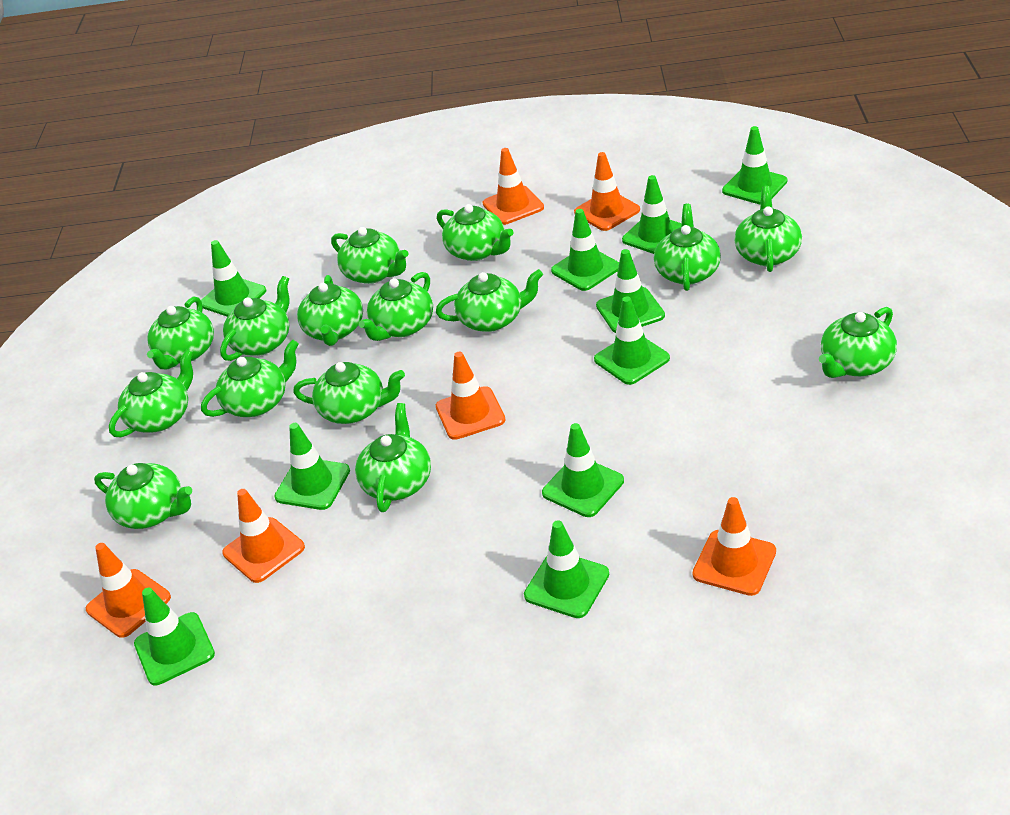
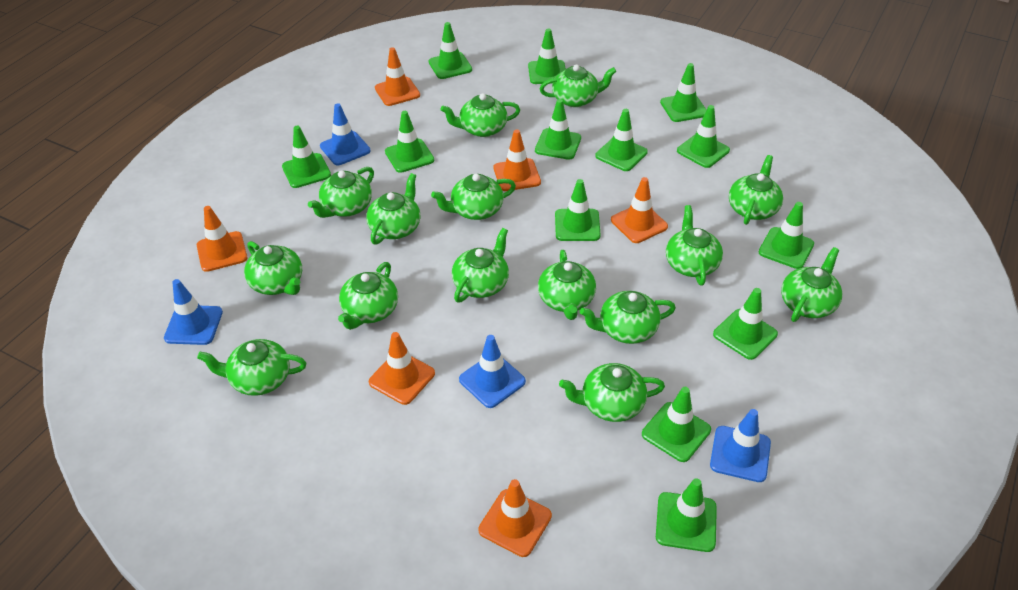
blue traffic cone: 0 -> 4
green traffic cone: 10 -> 13

